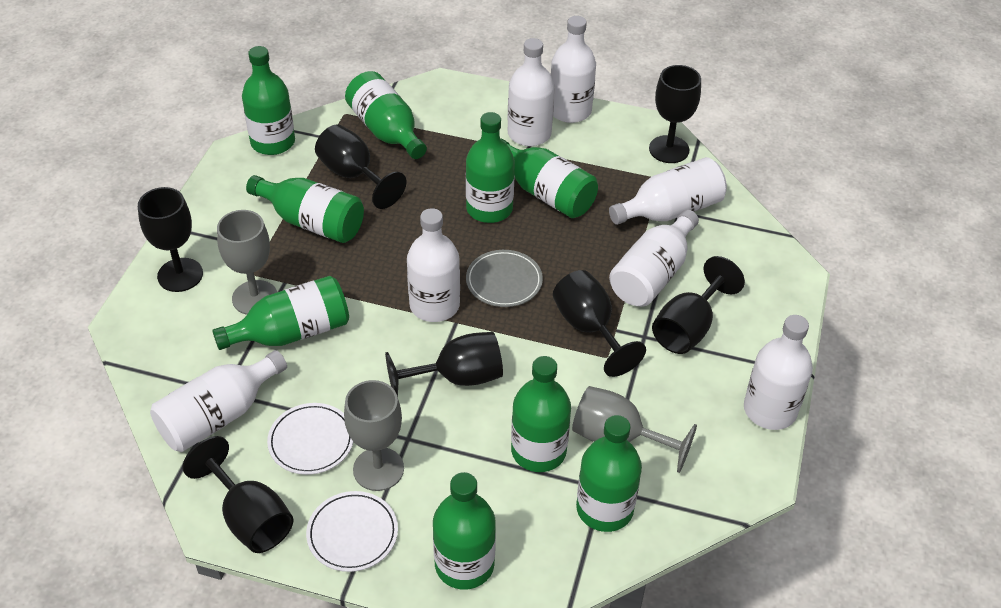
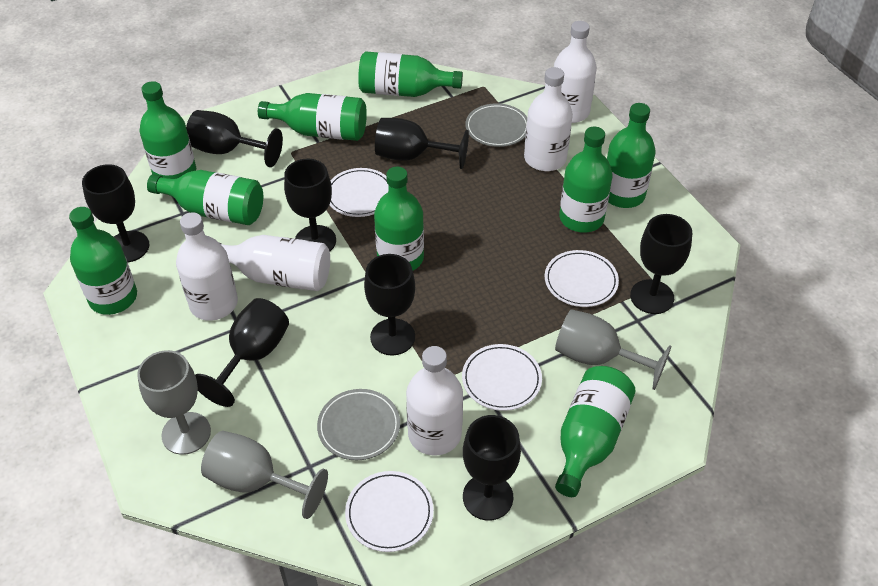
black goblet: 7 -> 8
grey plate: 1 -> 2
white bottle: 7 -> 5
white plate: 2 -> 4

